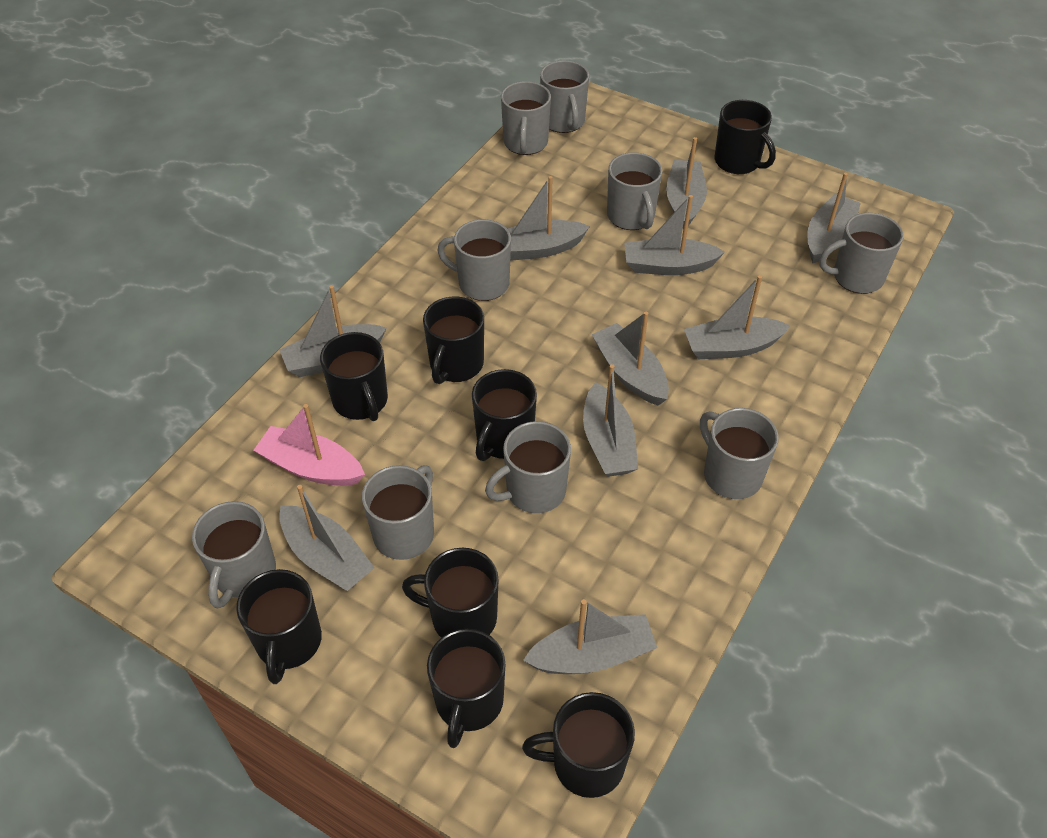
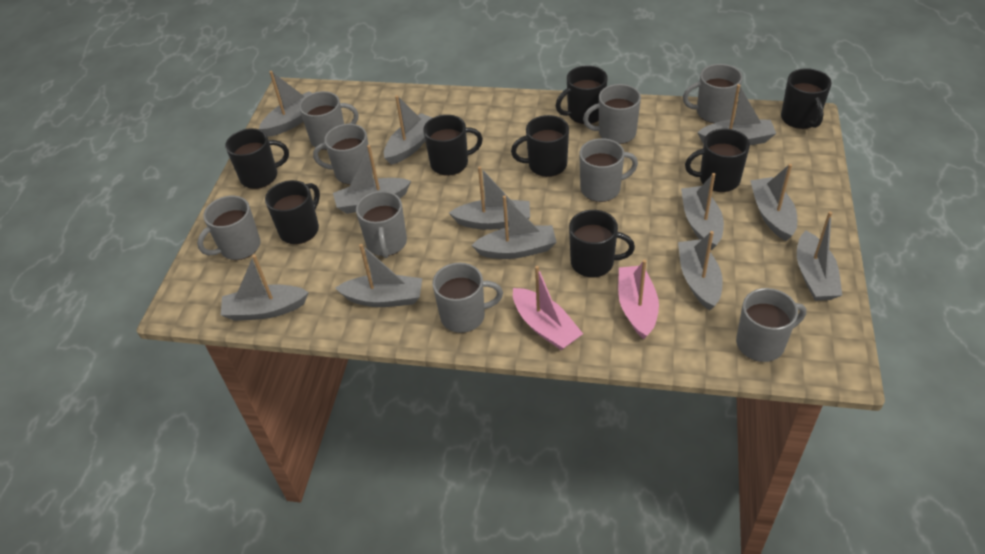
grey boat: 10 -> 12
pink boat: 1 -> 2

